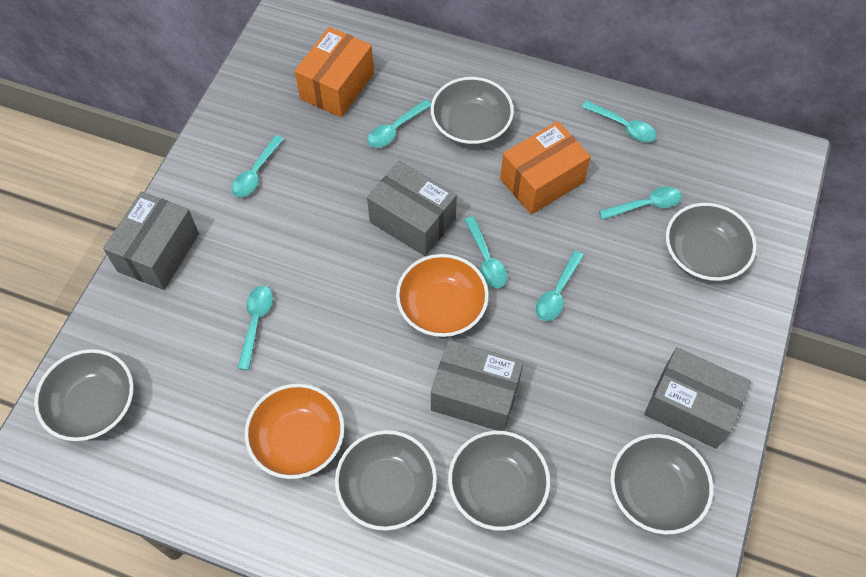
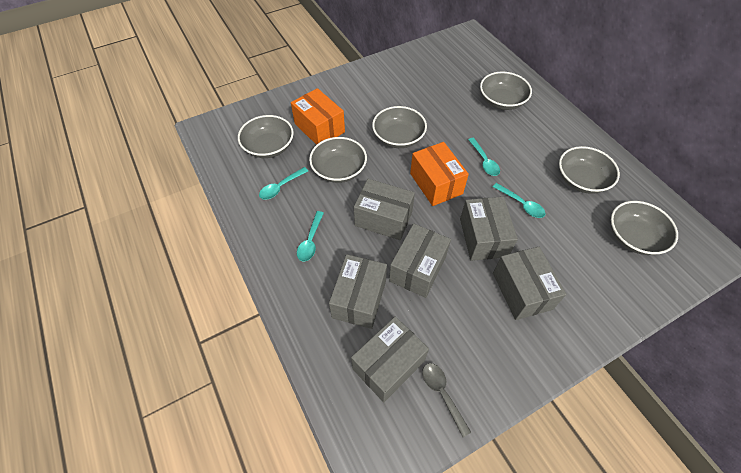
grey box: 4 -> 6
grey spoon: 0 -> 1
orange bowl: 2 -> 0
turquoise spoon: 7 -> 4

